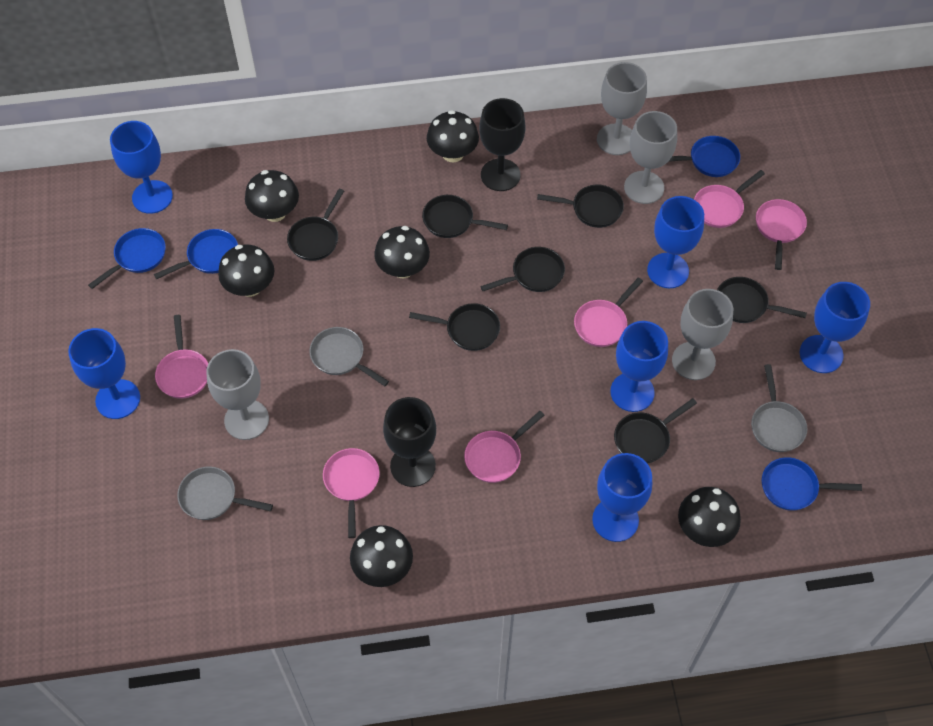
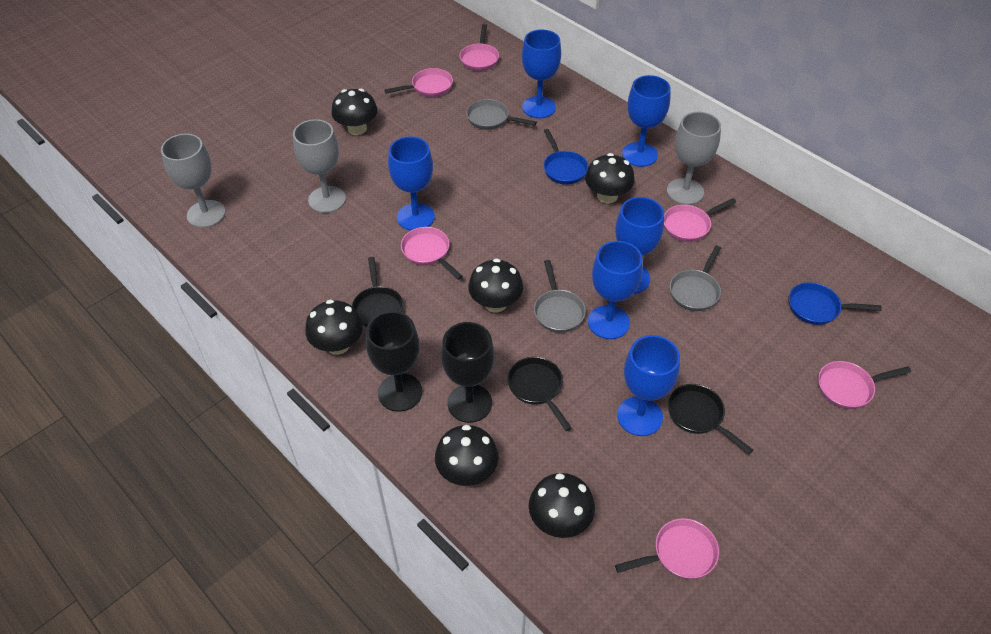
black pan: 7 -> 3
blue pan: 4 -> 2
grey goblet: 4 -> 3

